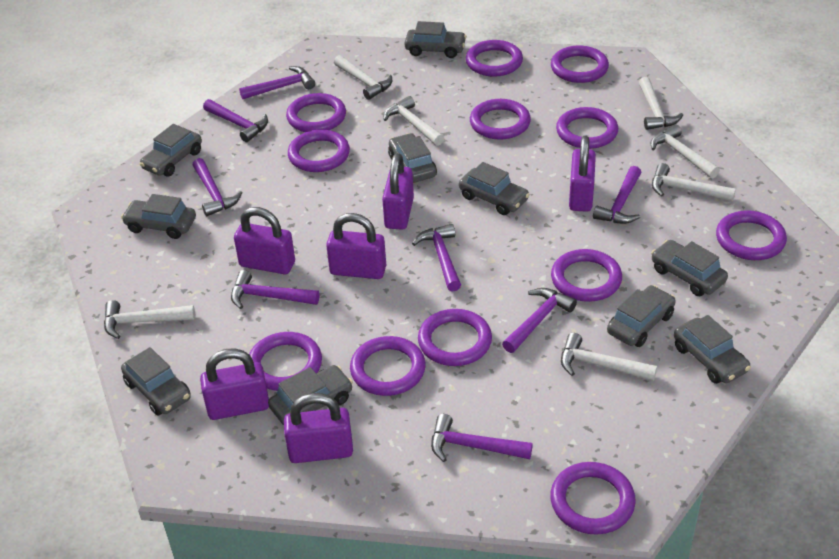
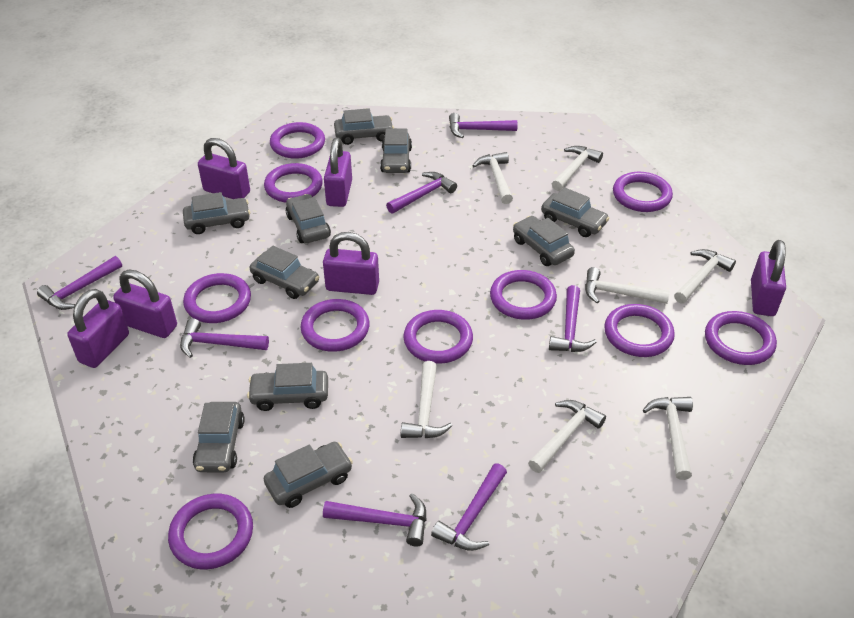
purple hammer: 8 -> 7
purple ring: 12 -> 10

